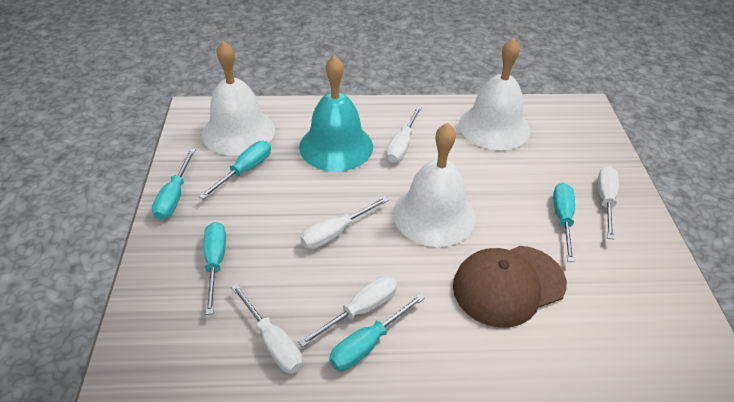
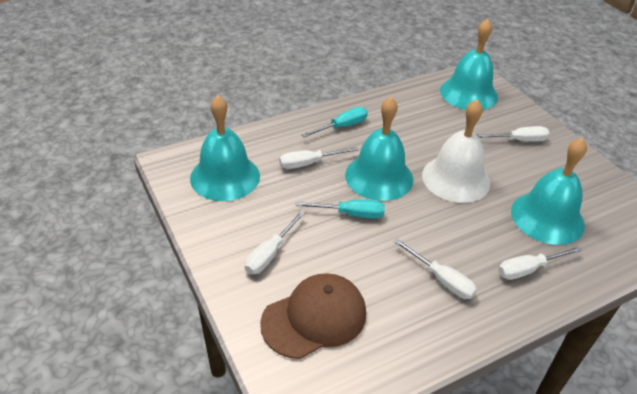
turquoise bell: 1 -> 4
turquoise screwdriver: 5 -> 2
white bell: 3 -> 1

